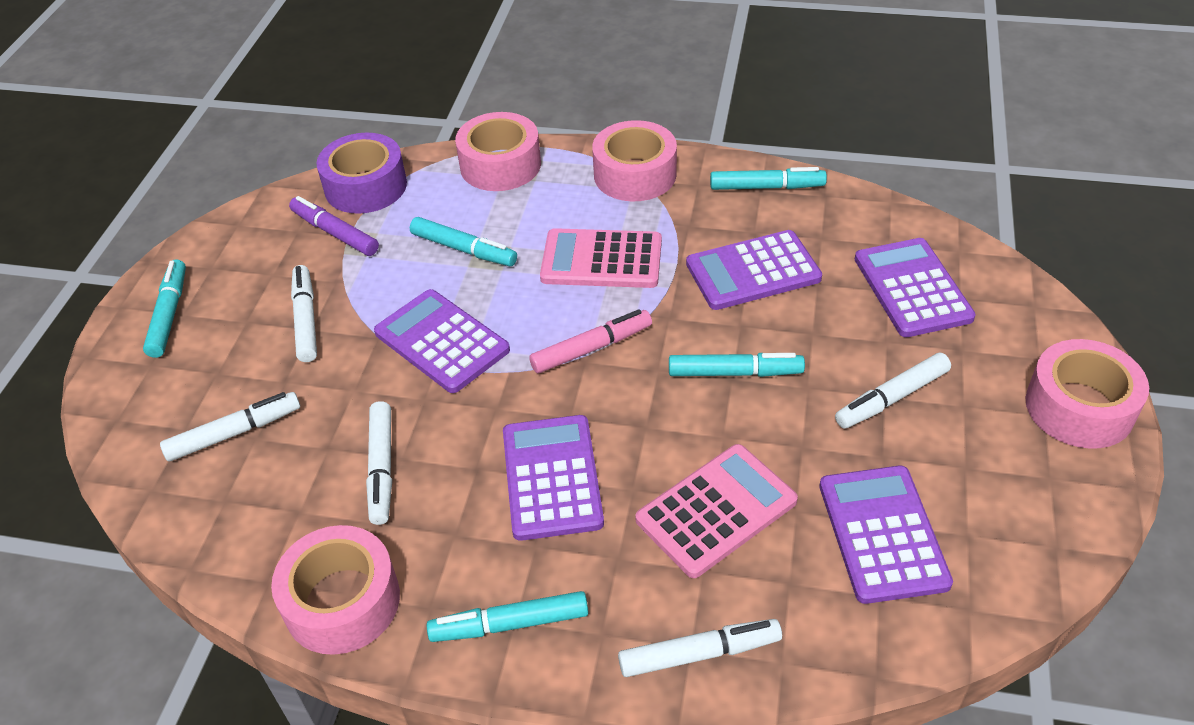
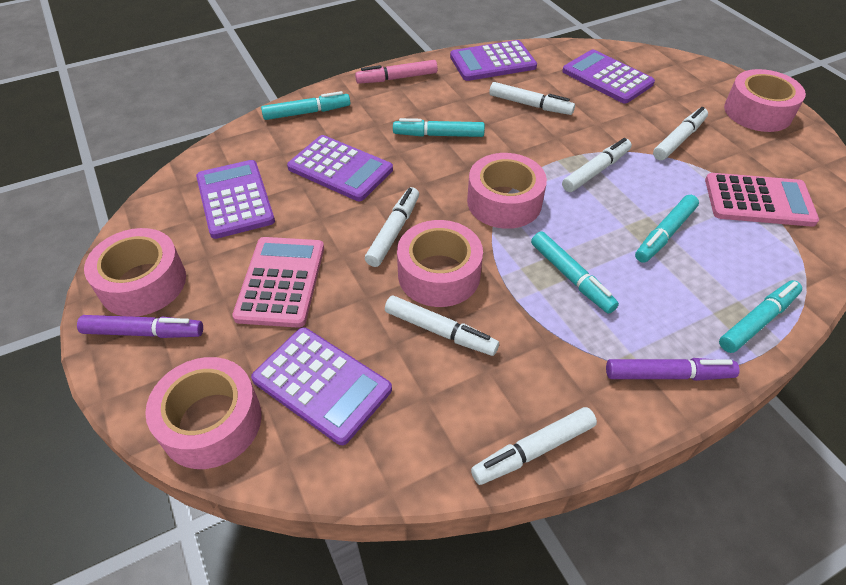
pink tape: 4 -> 5
purple marker: 1 -> 2
purple tape: 1 -> 0
white marker: 5 -> 6

